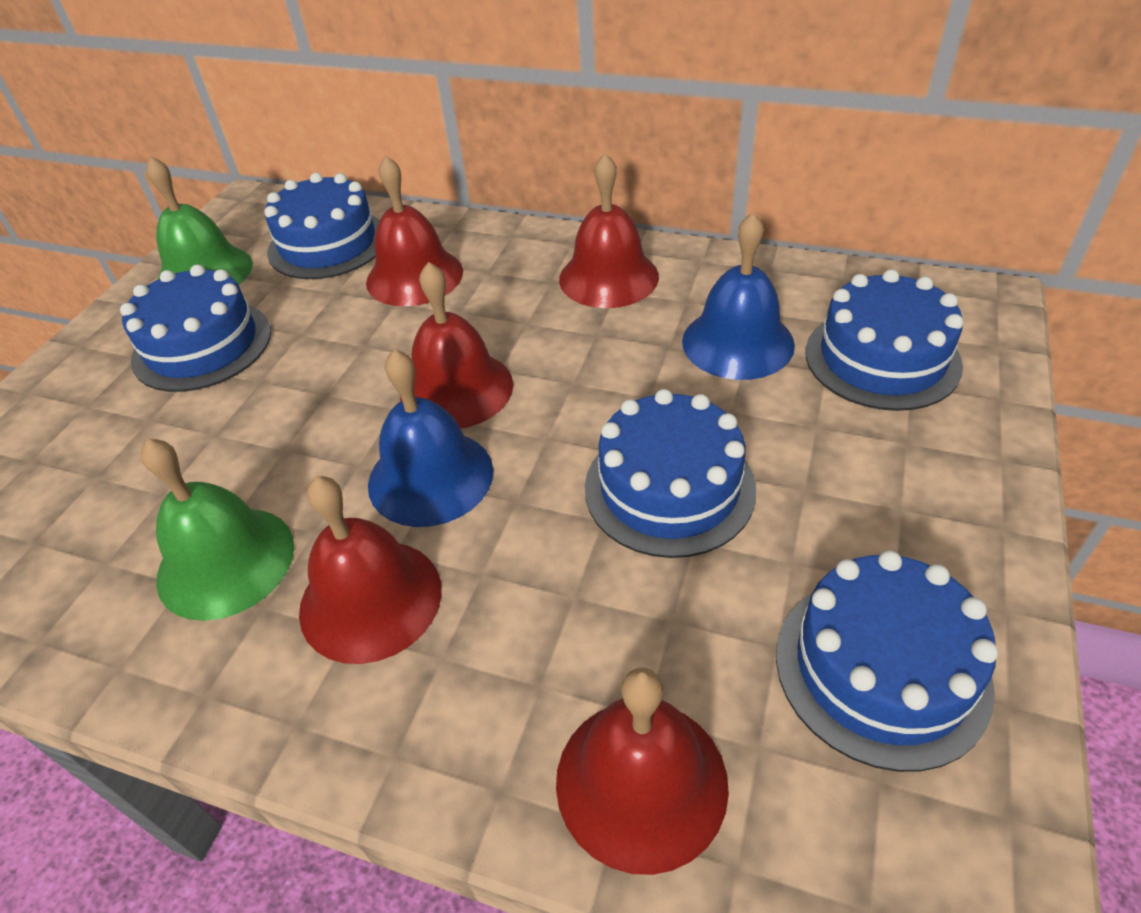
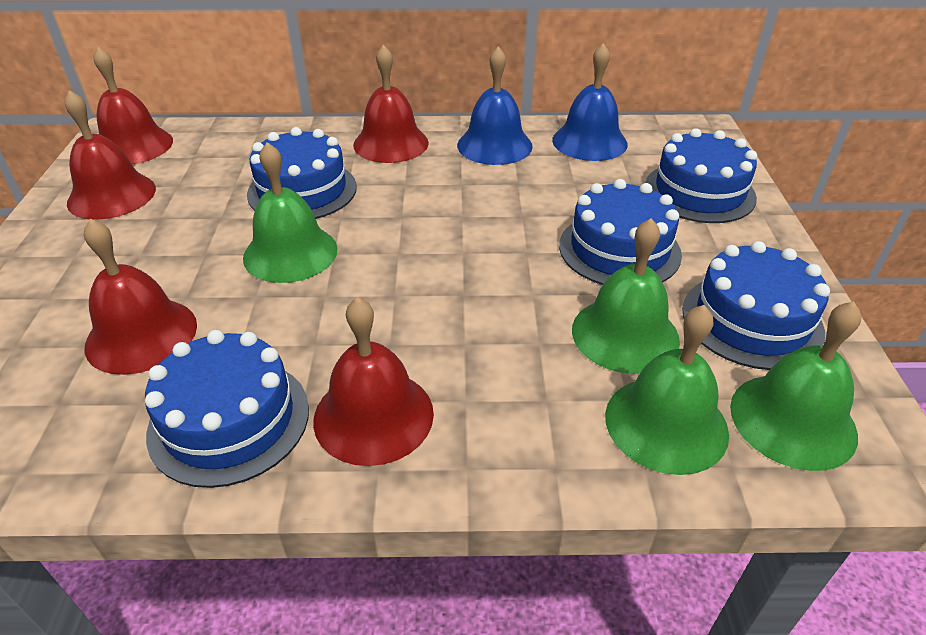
green bell: 2 -> 4

